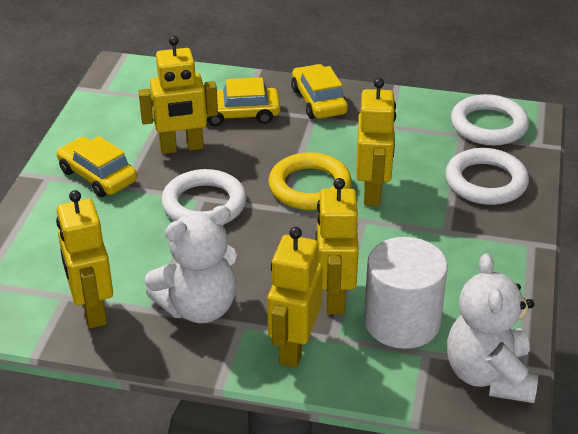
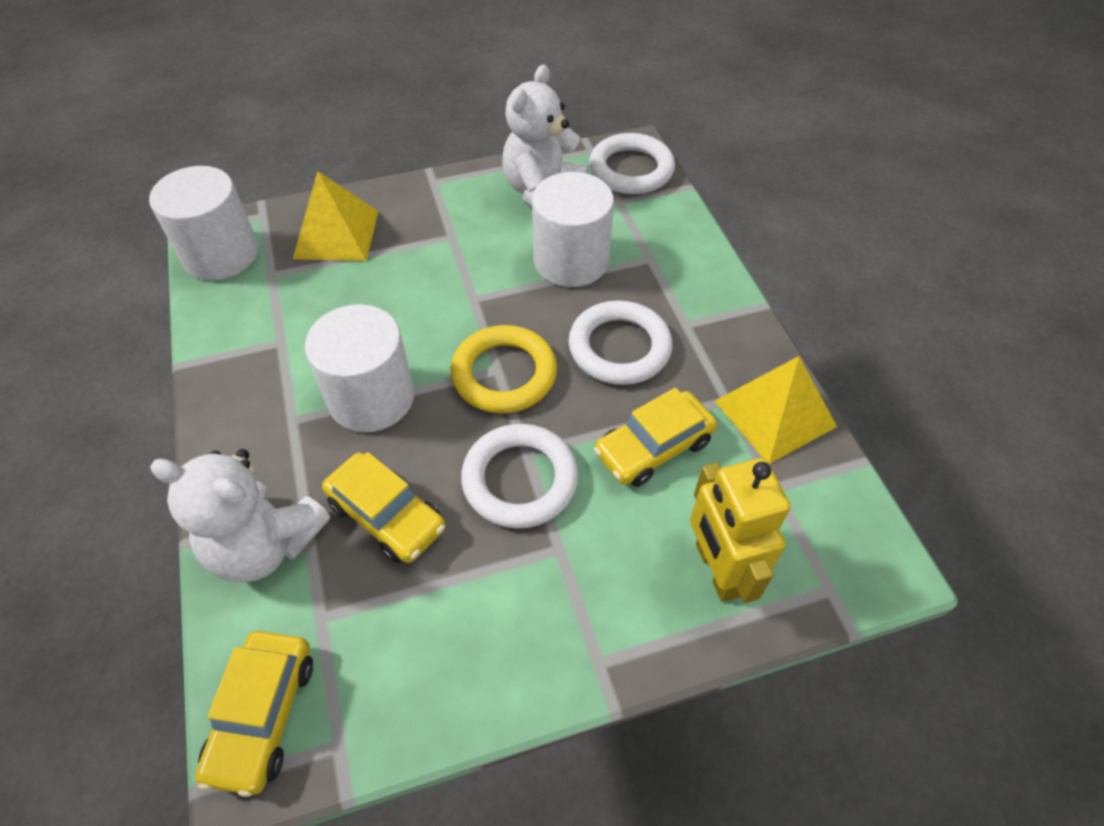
white cylinder: 1 -> 3
yellow pyramid: 0 -> 2
yellow robot: 5 -> 1

